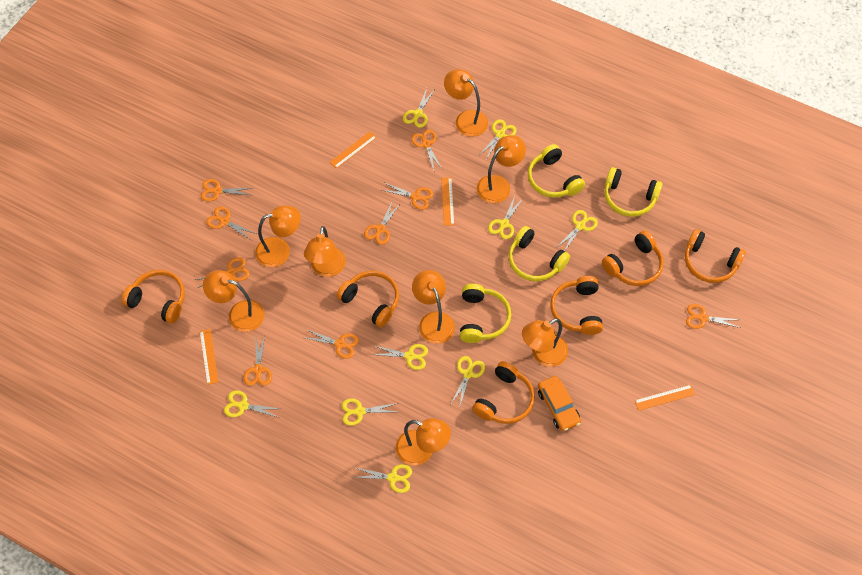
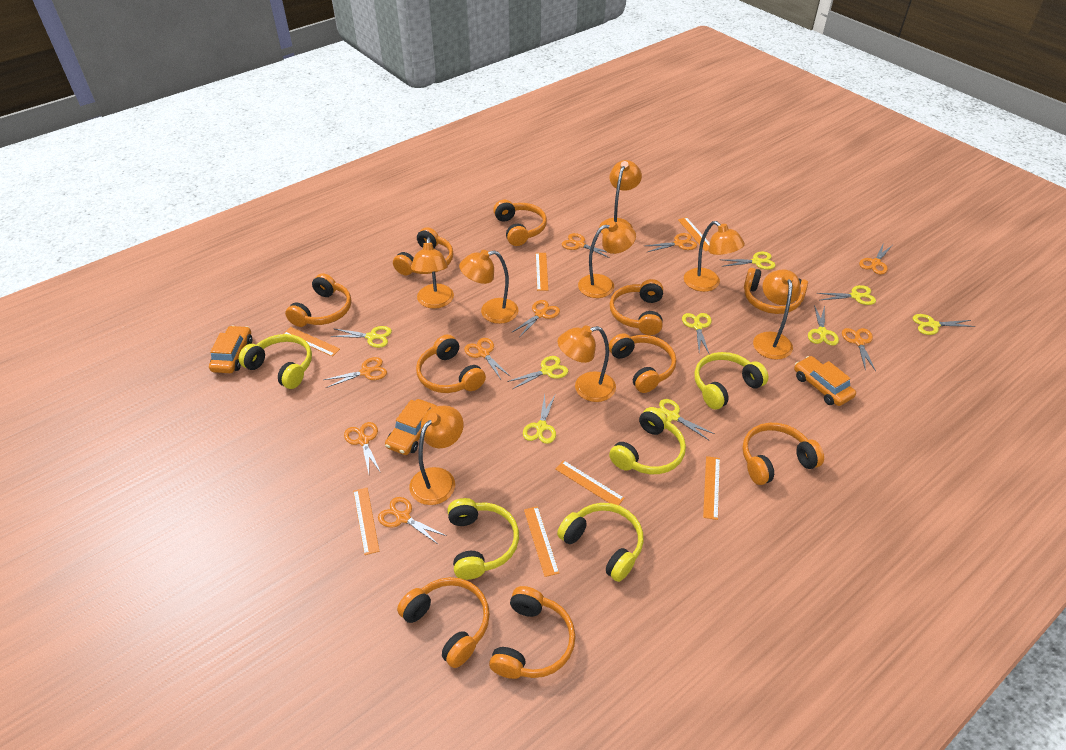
orange car: 1 -> 3
orange headphones: 6 -> 10
orange ruler: 4 -> 7
yellow headphones: 4 -> 5

